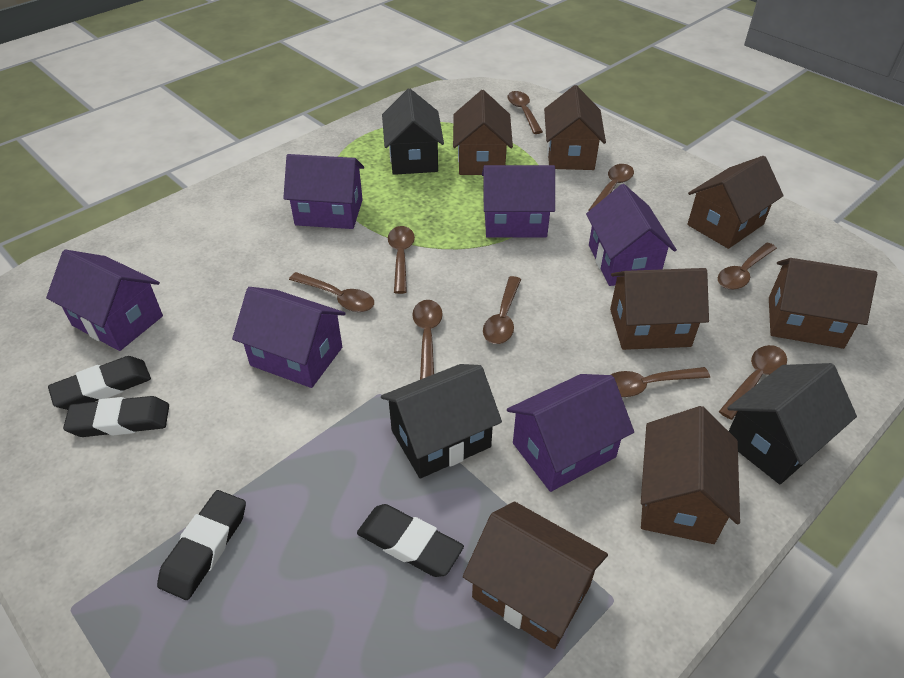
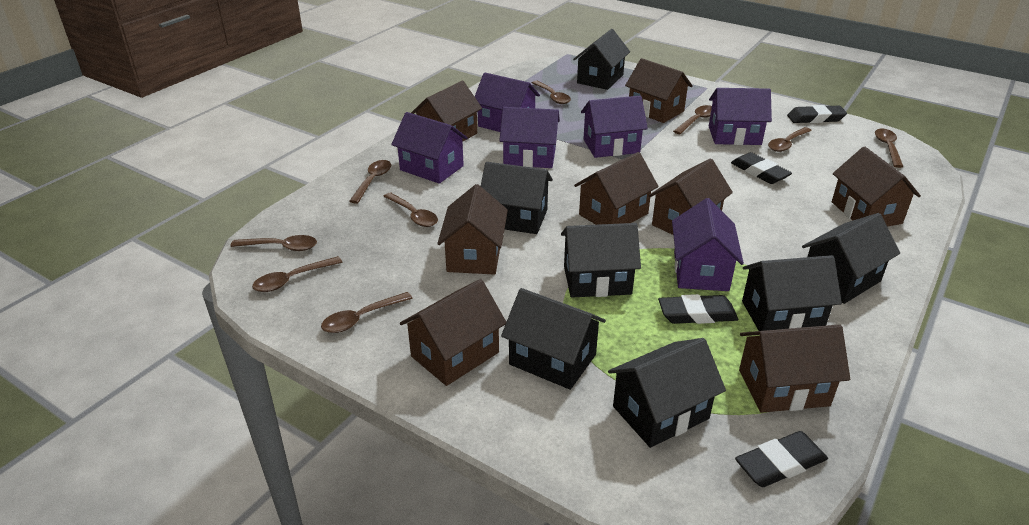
black house: 3 -> 7
brown house: 7 -> 8

